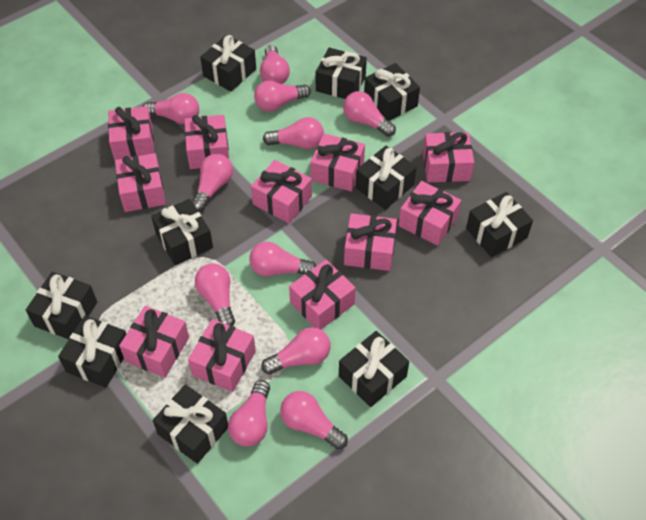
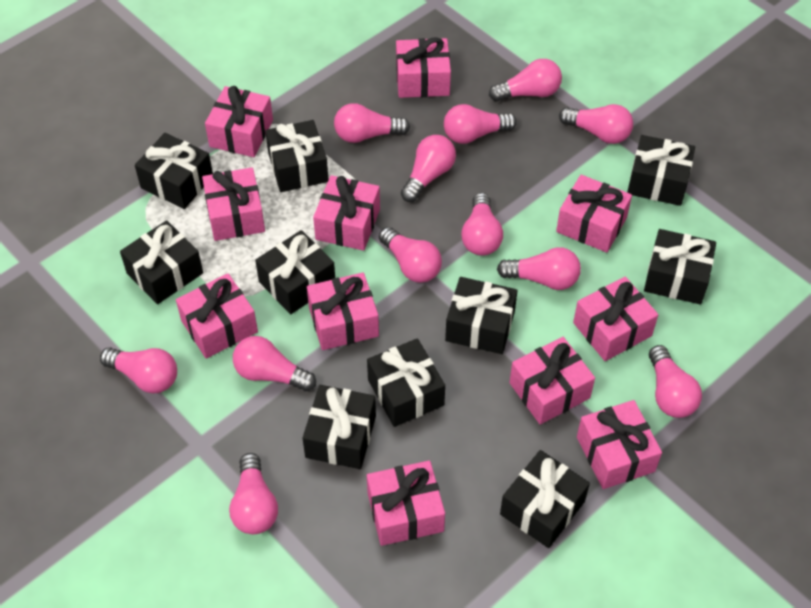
pink light bulb: 11 -> 12

